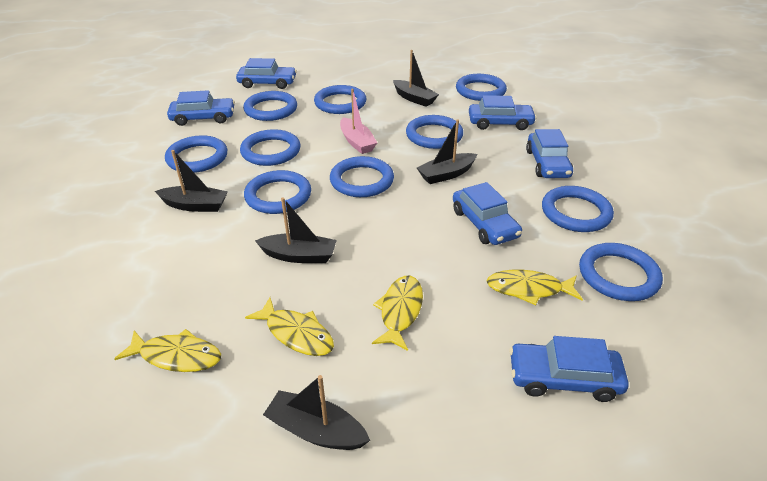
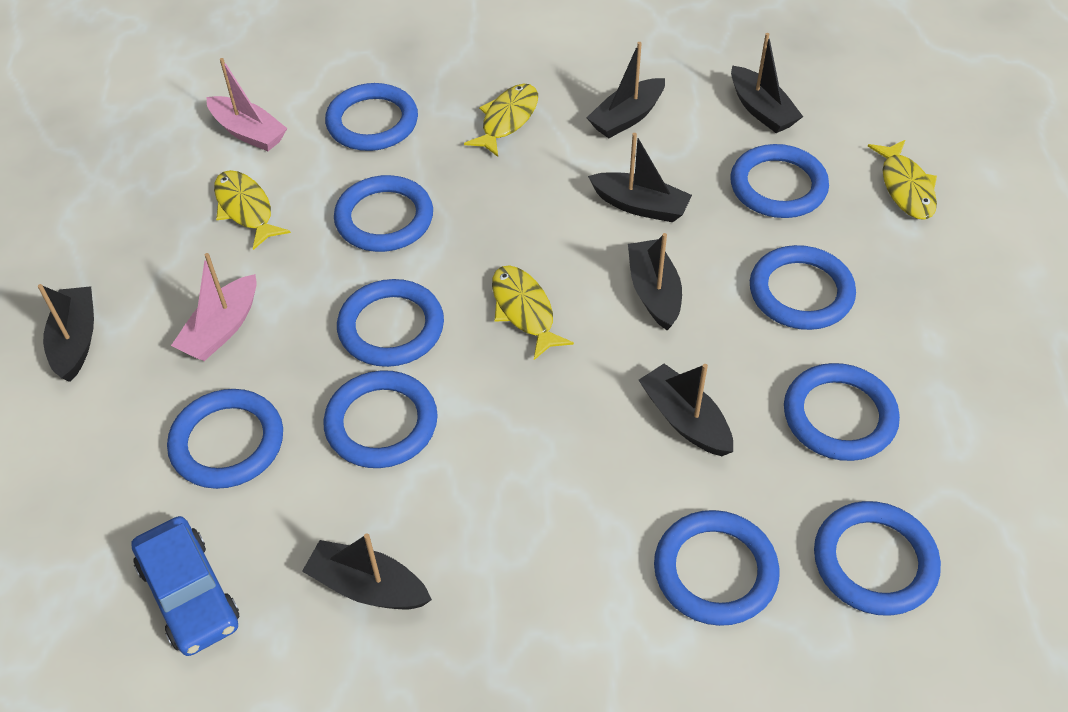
black boat: 5 -> 7
blue car: 6 -> 1
pink boat: 1 -> 2

